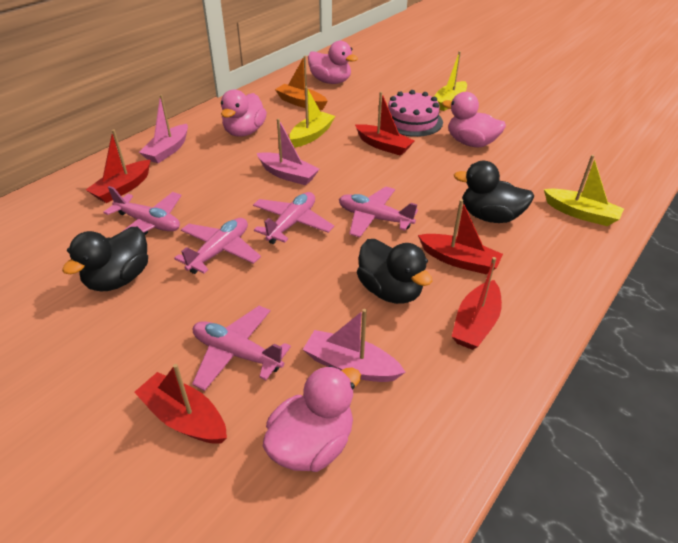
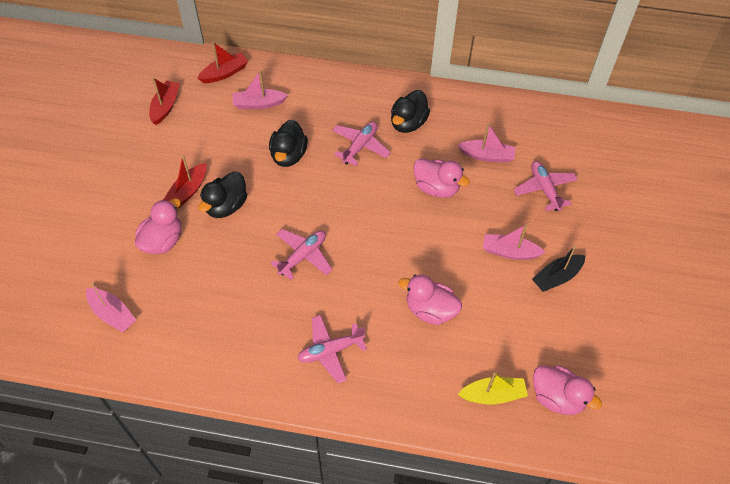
black boat: 0 -> 1
orange boat: 1 -> 0
pink boat: 3 -> 4
pink cake: 1 -> 0
pink plane: 5 -> 4
red boat: 5 -> 3
yellow boat: 3 -> 1

